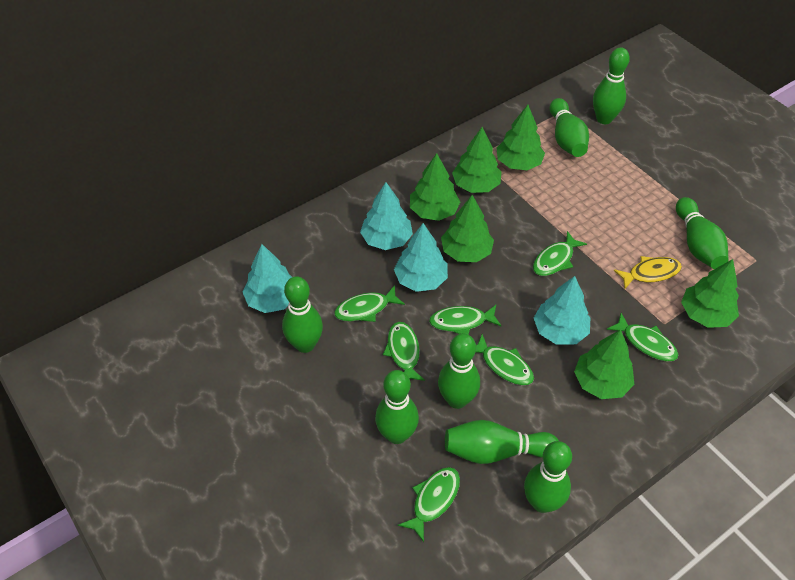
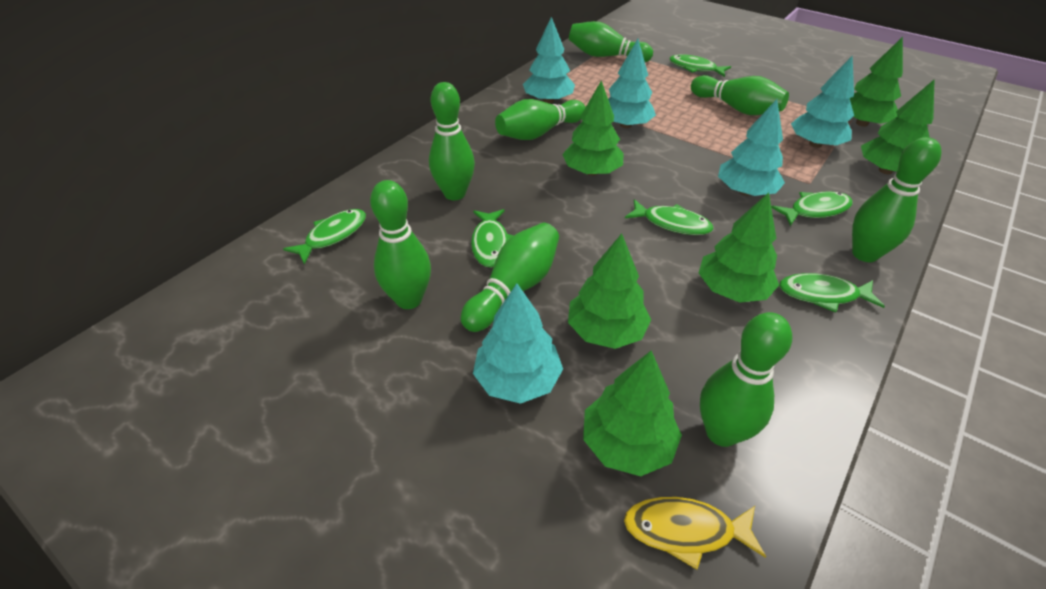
green fish: 7 -> 6
turquoise tree: 4 -> 5

